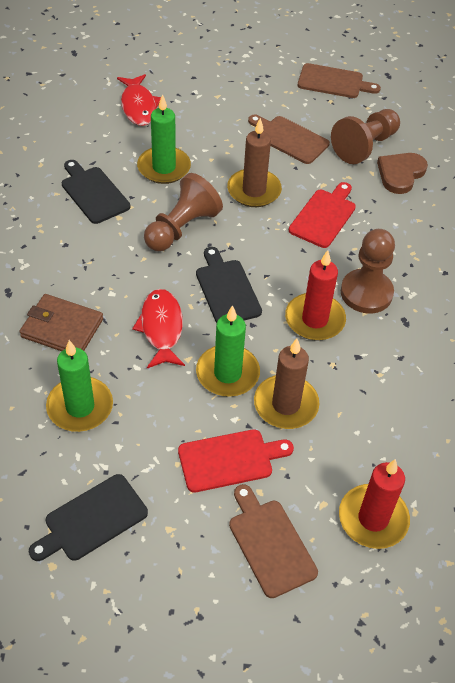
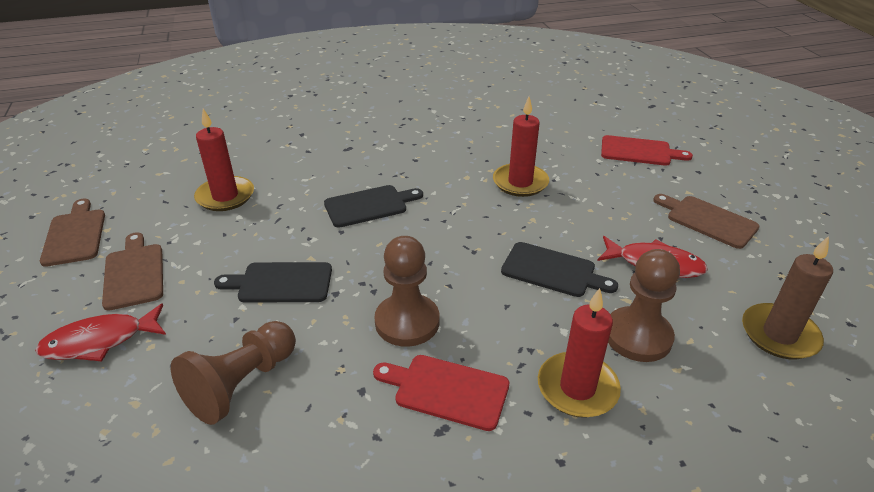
brown candle: 2 -> 1
brown heart: 1 -> 0
brown wallet: 1 -> 0
green candle: 3 -> 0
red candle: 2 -> 3

